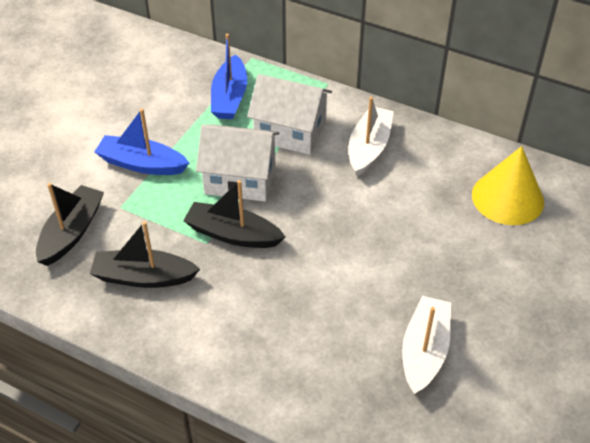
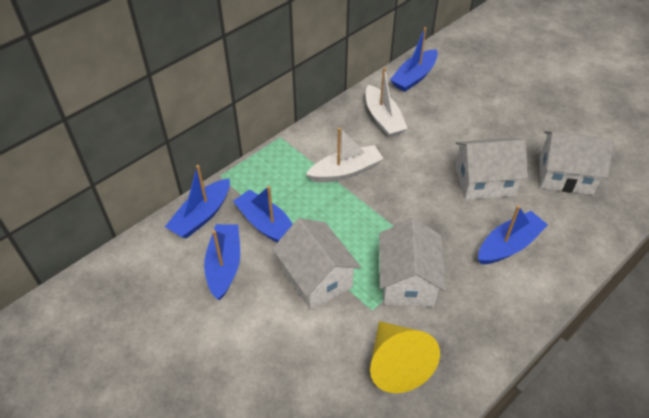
black boat: 3 -> 0
blue boat: 2 -> 5
white house: 2 -> 4

